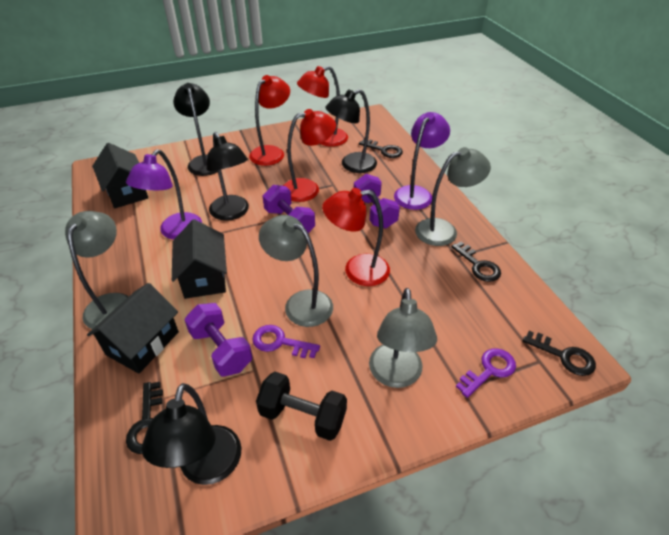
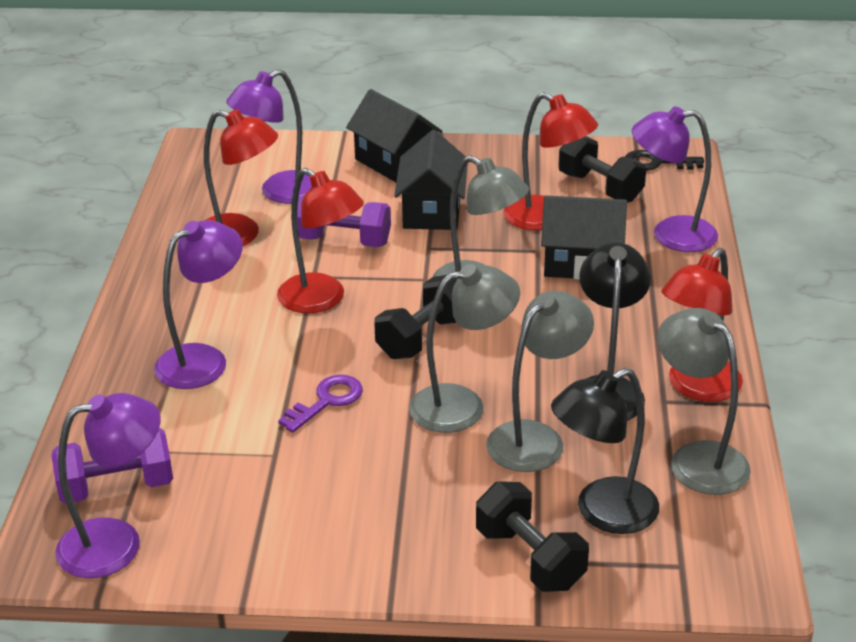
black dumbbell: 1 -> 3
black key: 4 -> 1
black lamp: 4 -> 2
purple dumbbell: 3 -> 2
purple key: 2 -> 1
purple lamp: 2 -> 4

